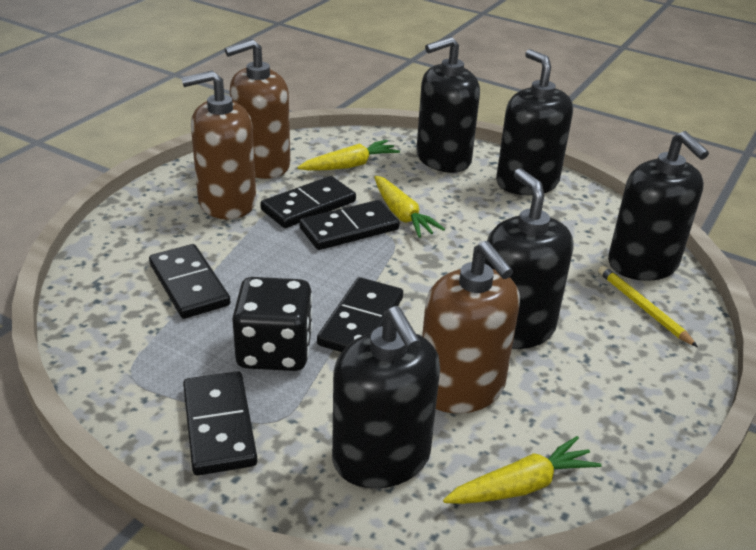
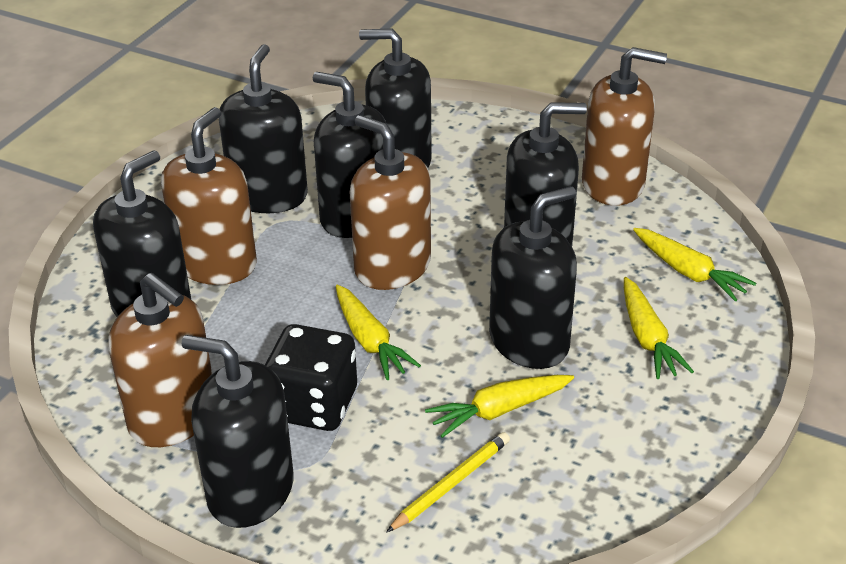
black domino: 5 -> 0
black soap dispenser: 5 -> 7
brown soap dispenser: 3 -> 4
yellow carrot: 3 -> 4

